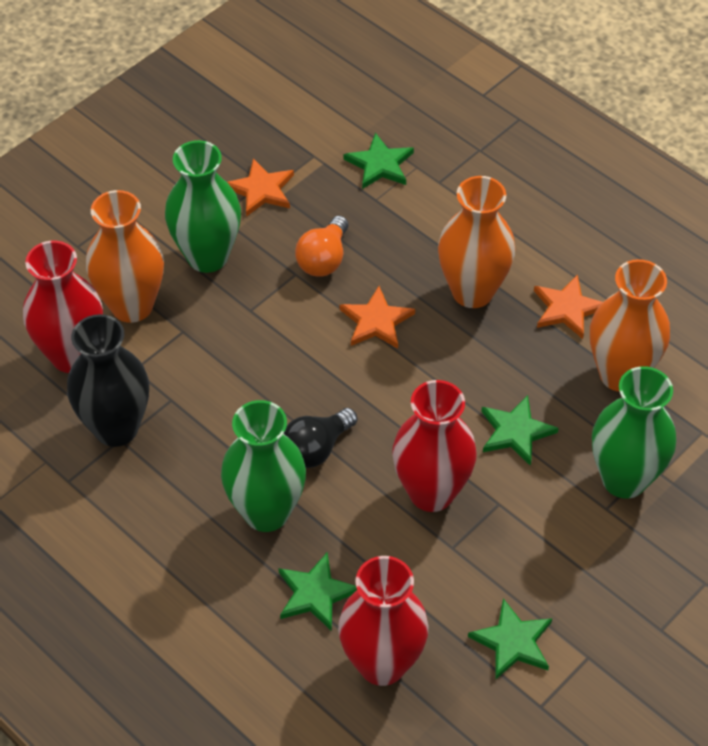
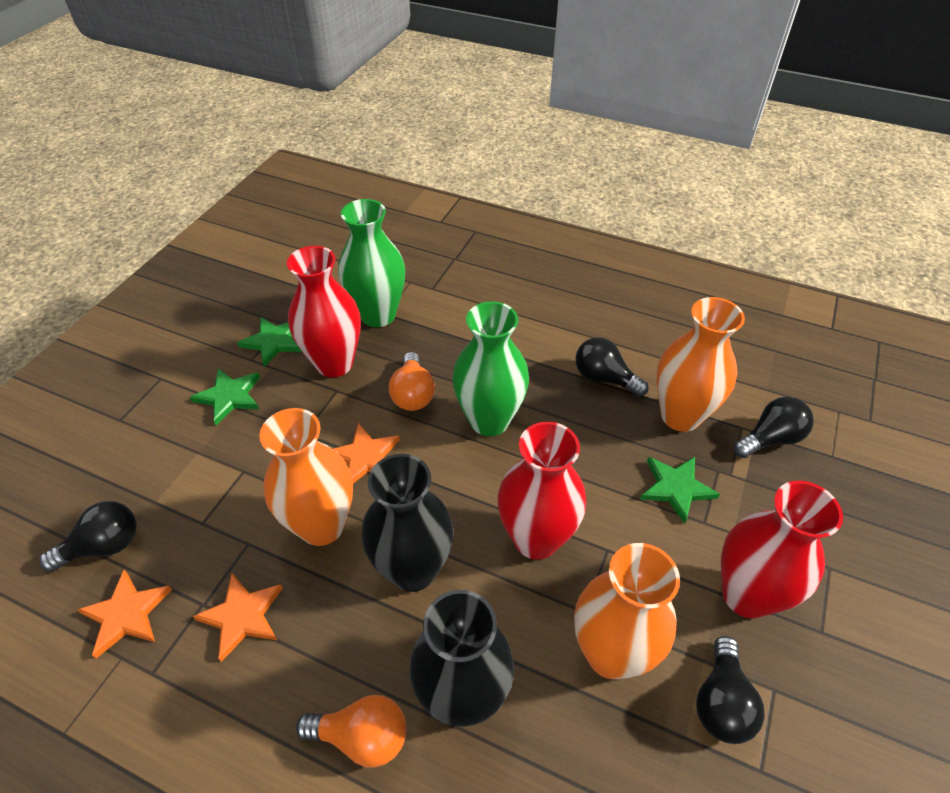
black light bulb: 1 -> 4
black vase: 1 -> 2
green star: 4 -> 3
green vase: 3 -> 2
orange light bulb: 1 -> 2

